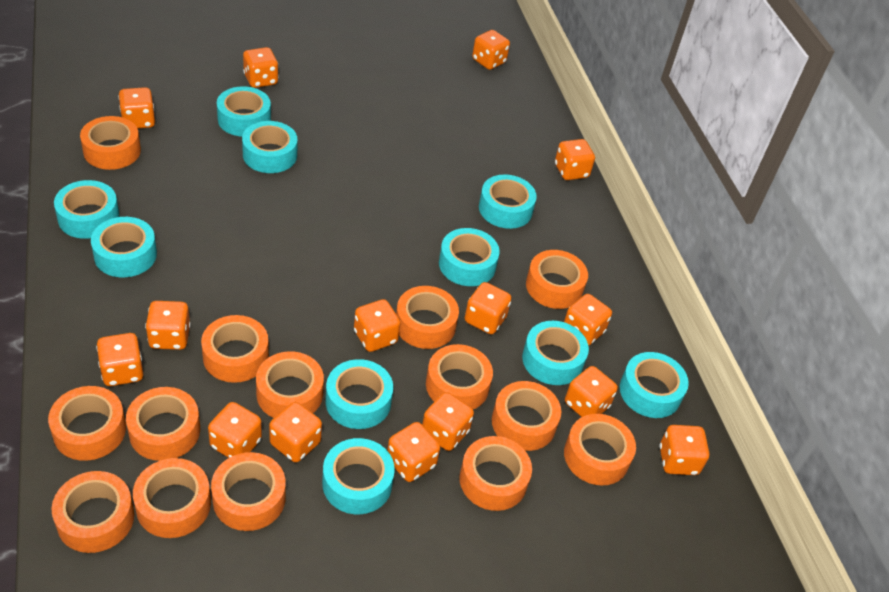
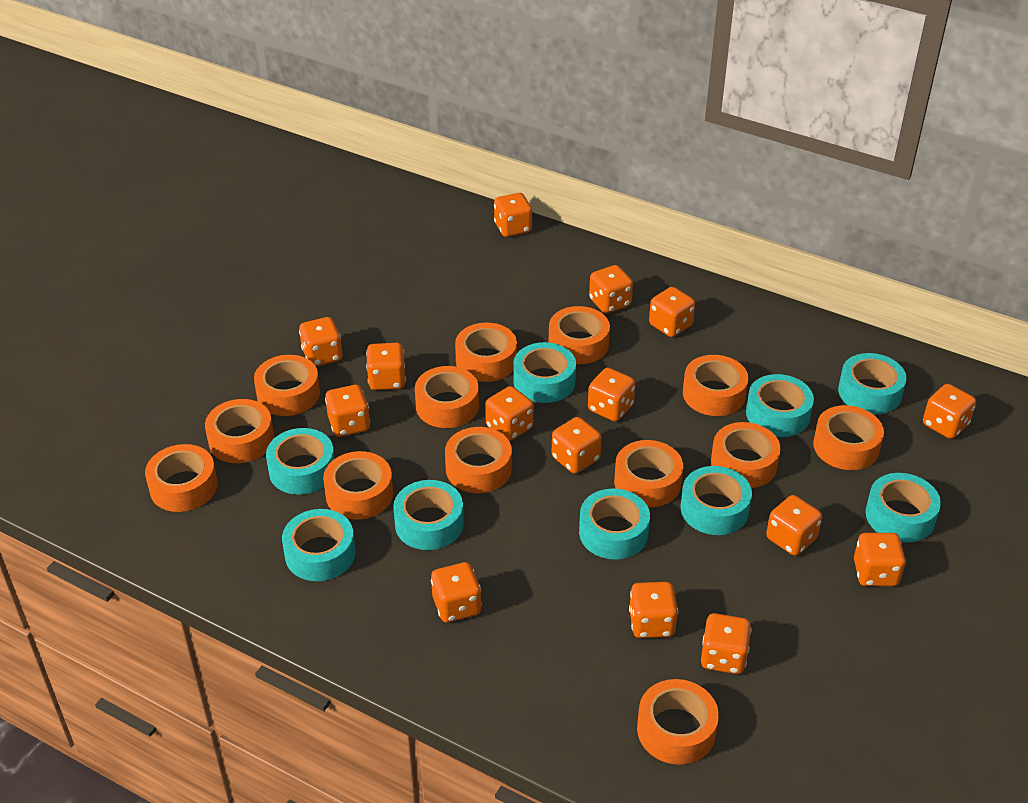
orange tape: 14 -> 13
turquoise tape: 10 -> 9

